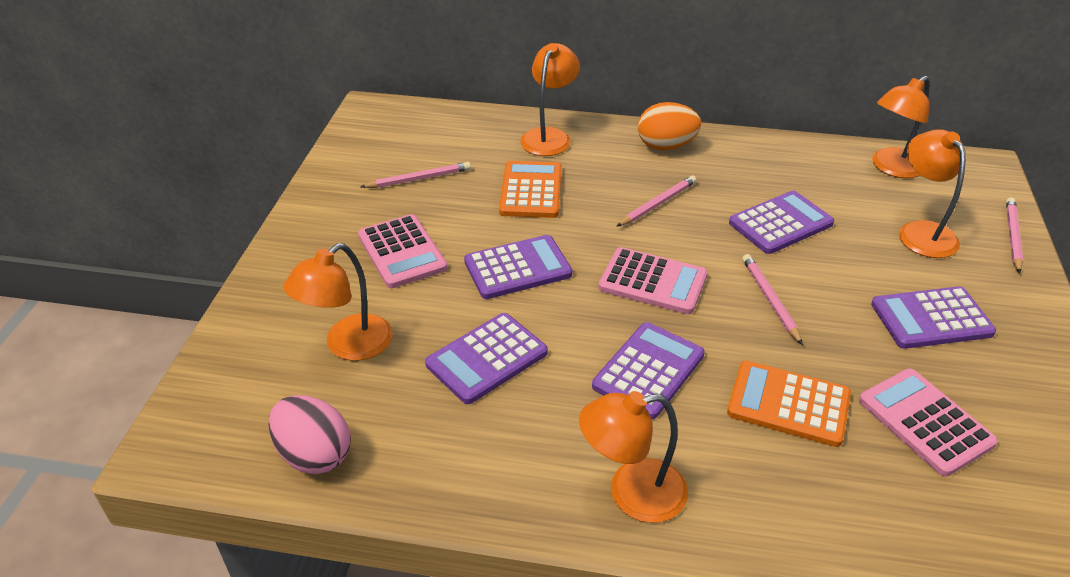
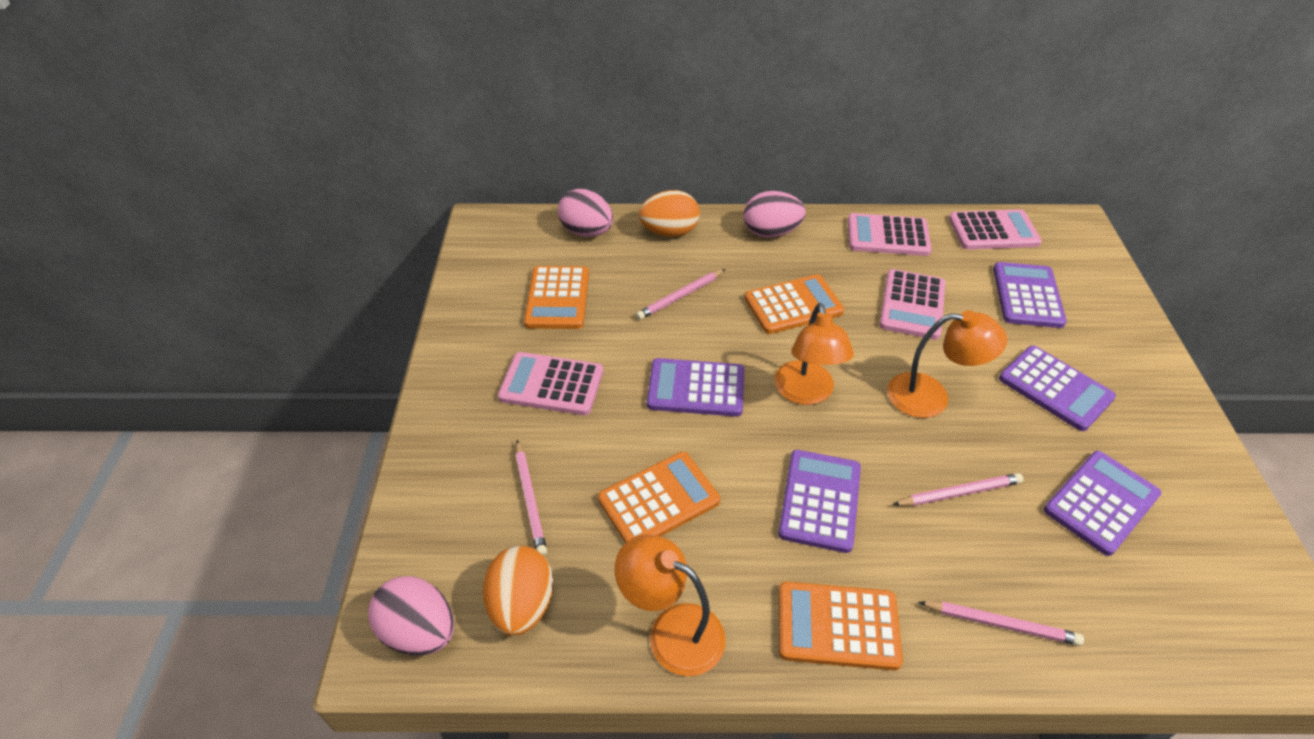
orange calculator: 2 -> 4
orange egg: 1 -> 2
orange lamp: 5 -> 3
pink calculator: 3 -> 4
pink egg: 1 -> 3

